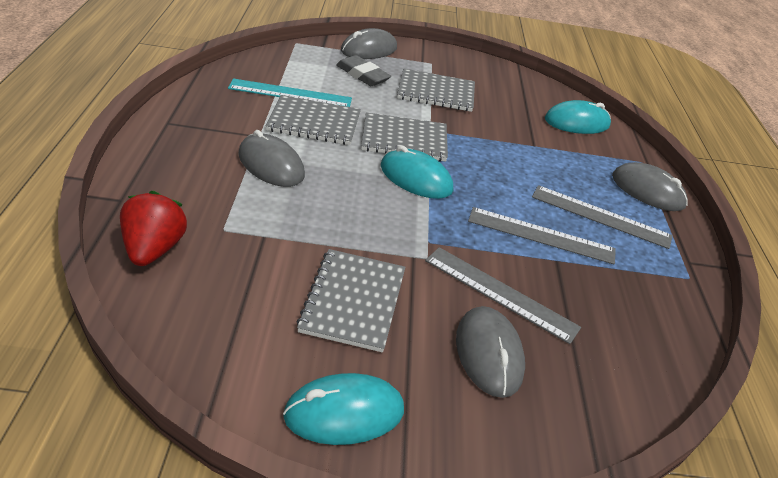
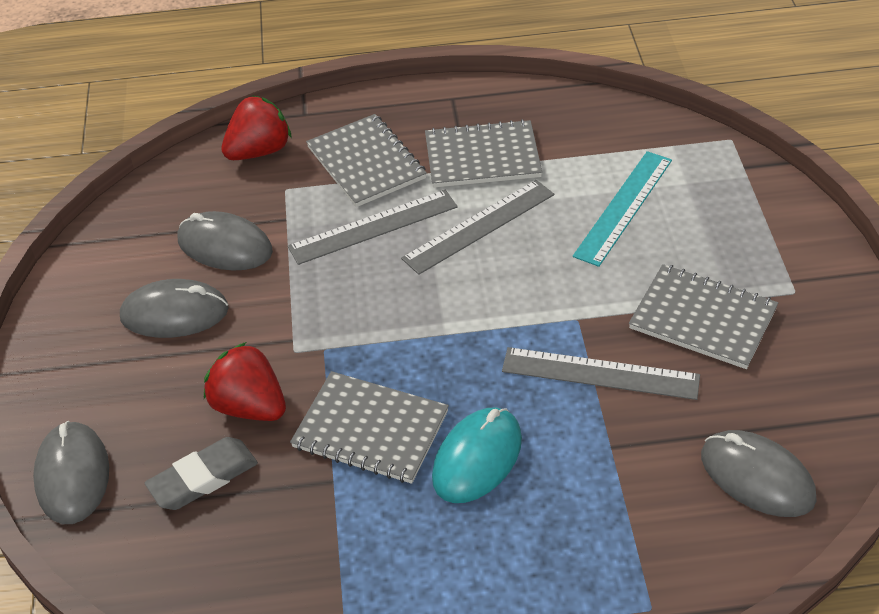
red strawberry: 1 -> 2
turquoise mouse: 3 -> 1

